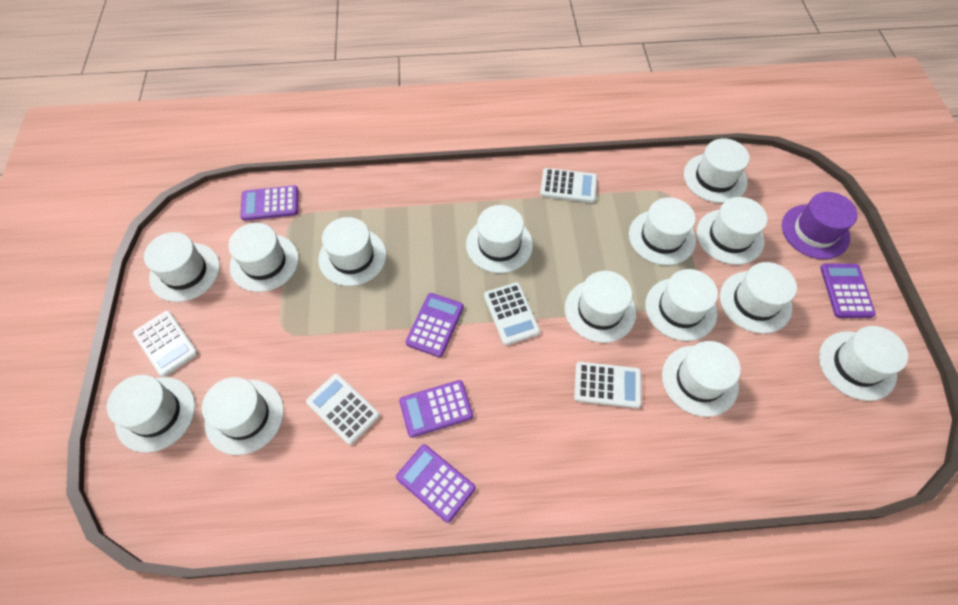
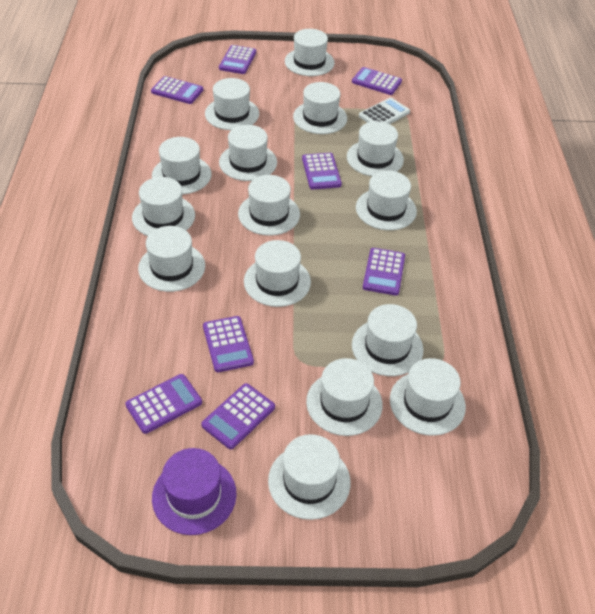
purple calculator: 5 -> 8
white calculator: 5 -> 1
white hat: 14 -> 15

